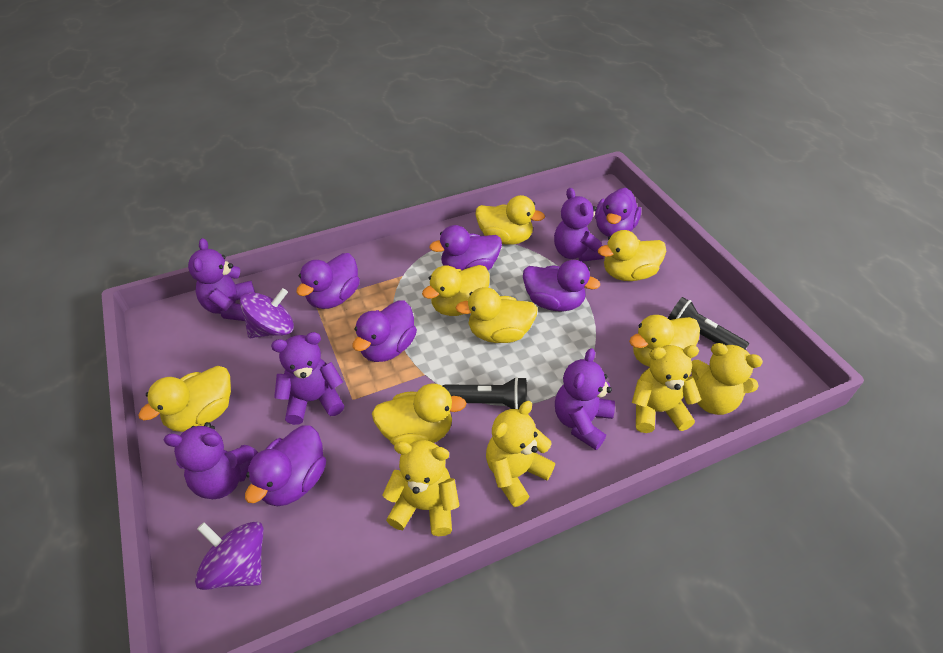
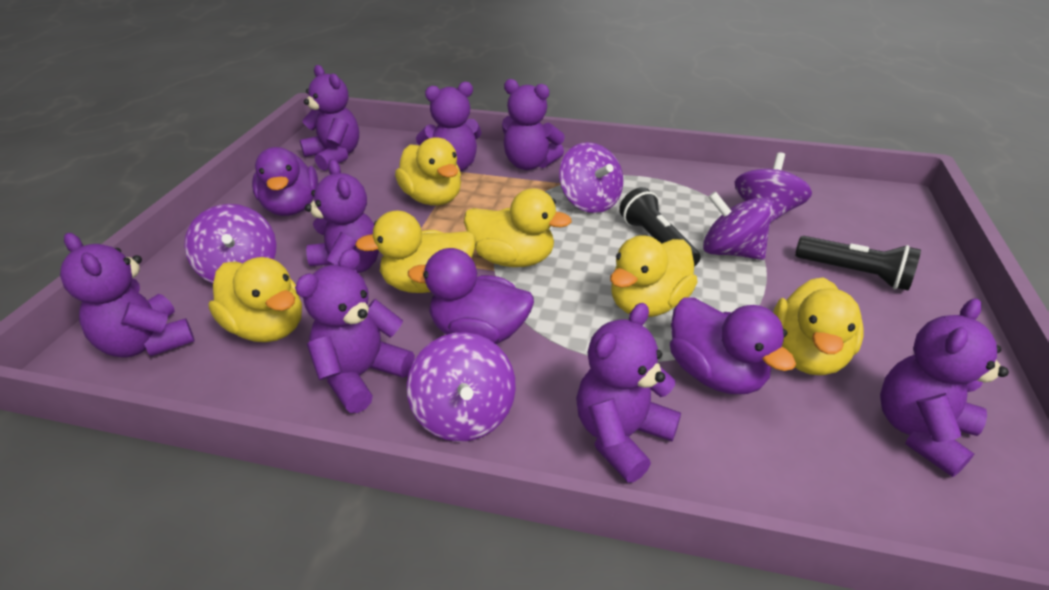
purple duck: 6 -> 3
purple spinning top: 2 -> 5
purple teddy bear: 5 -> 8
yellow duck: 7 -> 6
yellow teddy bear: 4 -> 0

